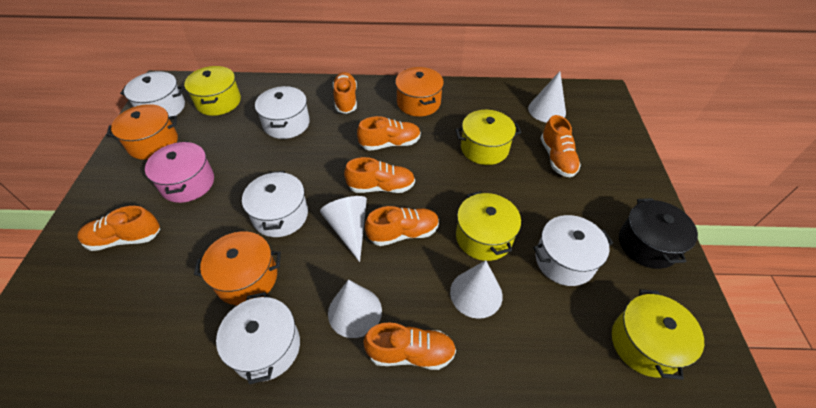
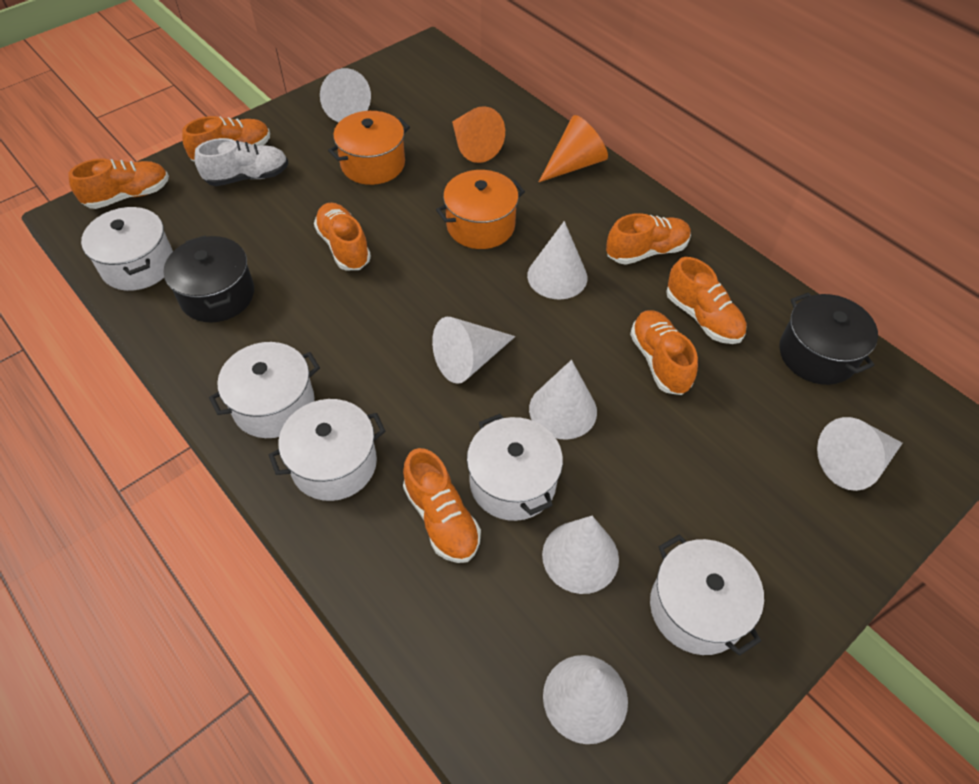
black pot: 1 -> 2
orange cone: 0 -> 2
orange pot: 3 -> 2
pink pot: 1 -> 0
white cone: 4 -> 7
white shoe: 0 -> 1
yellow pot: 4 -> 0

